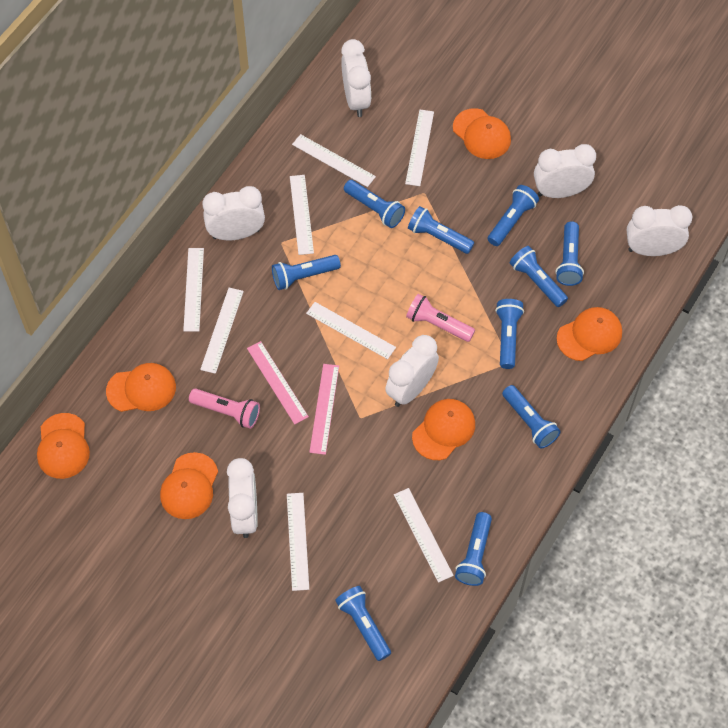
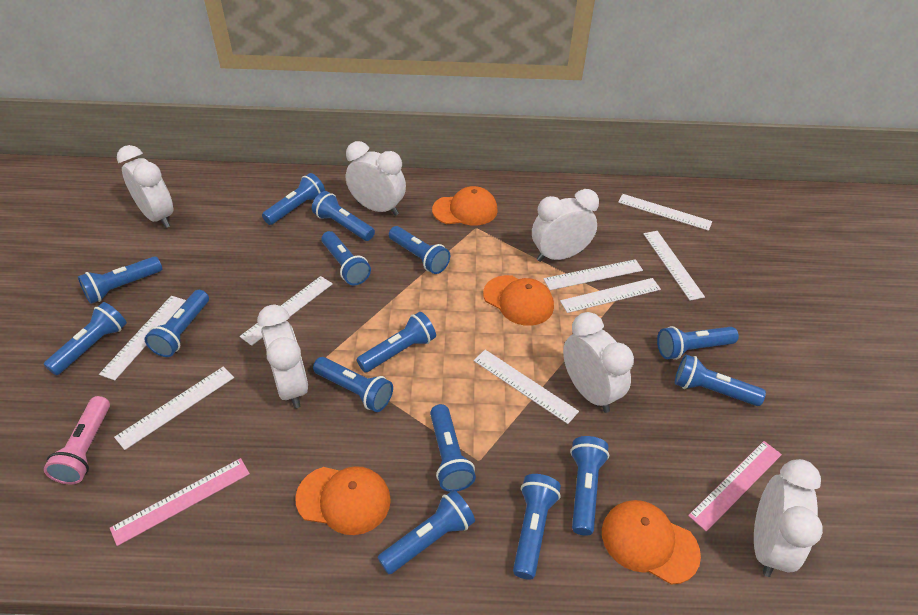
blue flashlight: 10 -> 15
orange cap: 6 -> 4
pink flashlight: 2 -> 1

